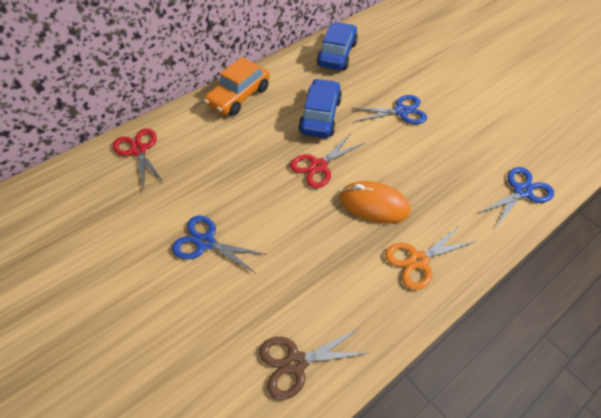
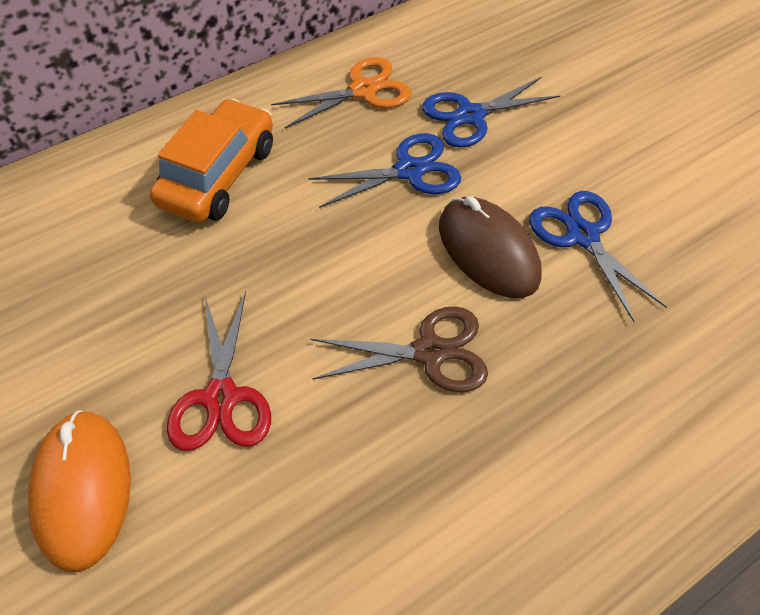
blue car: 2 -> 0
brown mouse: 0 -> 1
red scissors: 2 -> 1

